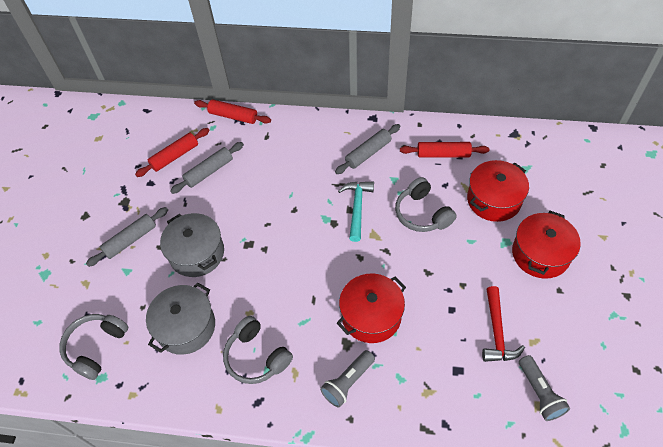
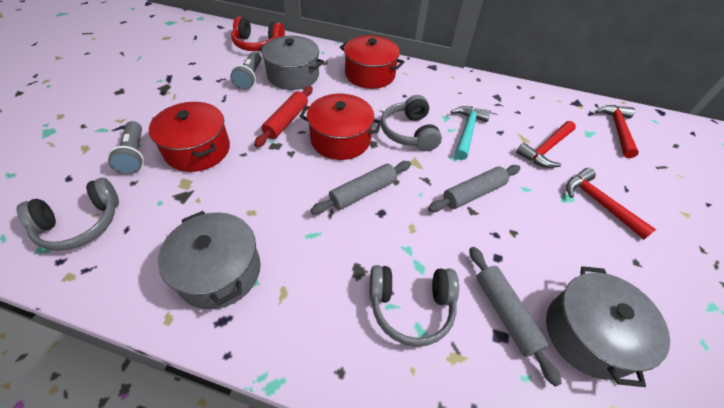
grey pot: 2 -> 3
red hammer: 1 -> 3
red headphones: 0 -> 1
red rolling pin: 3 -> 1

